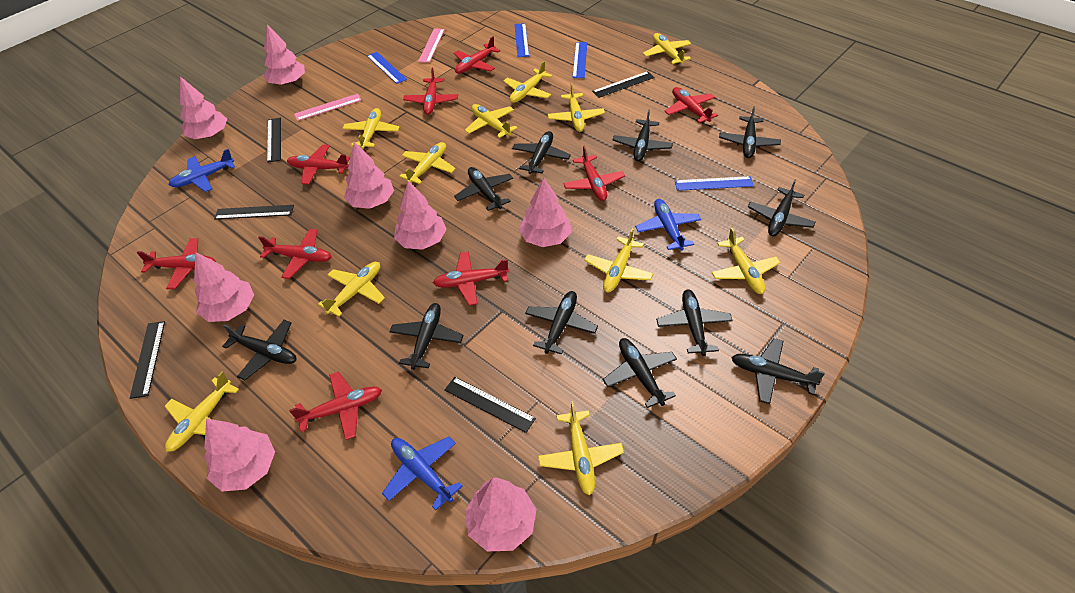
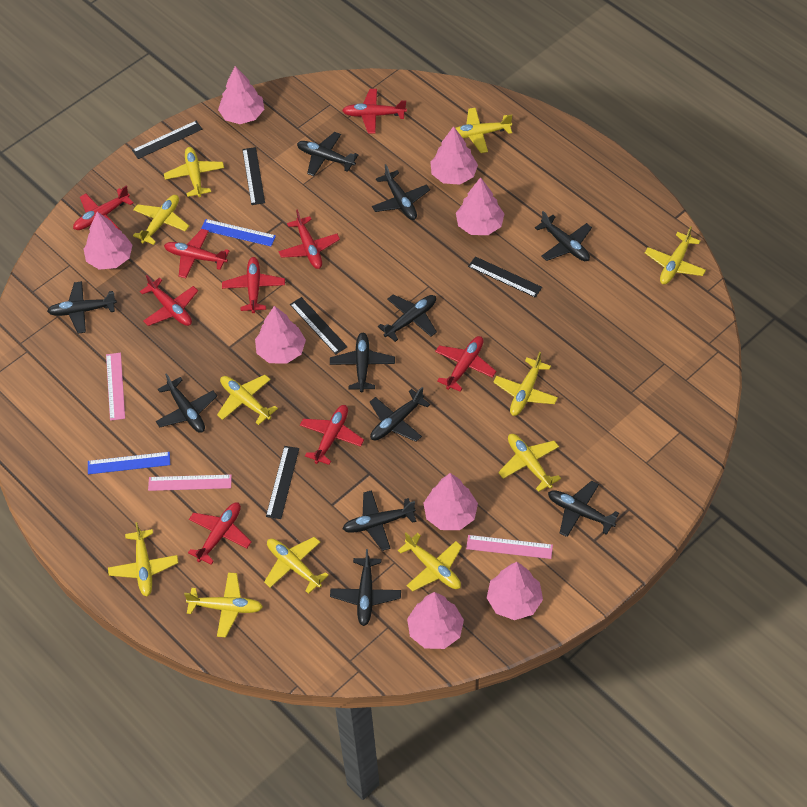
blue plane: 3 -> 0
blue ruler: 4 -> 2
pink ruler: 2 -> 3

